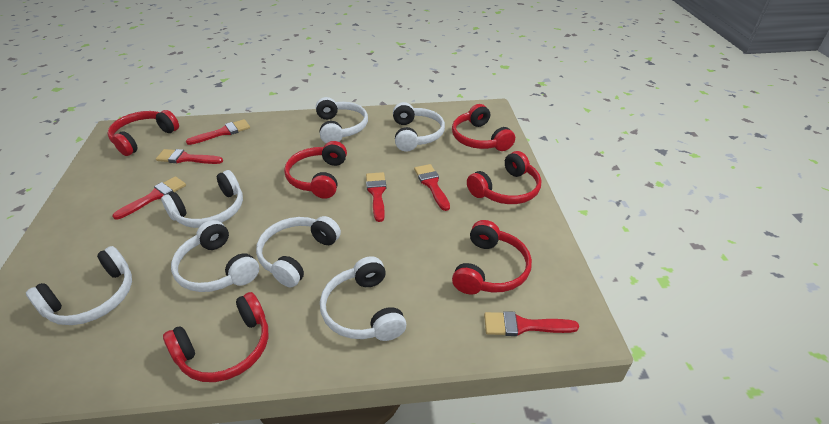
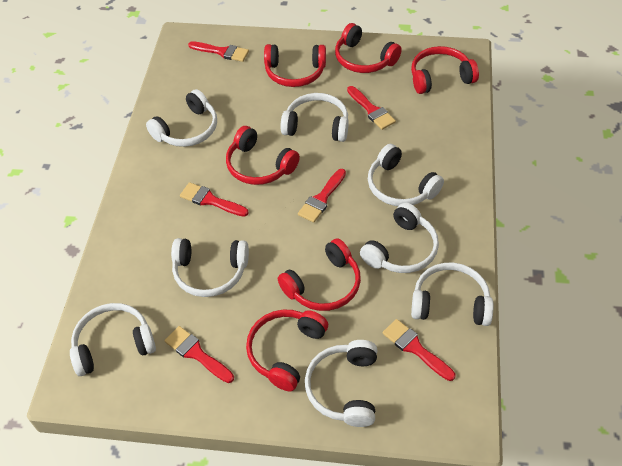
white headphones: 7 -> 8

